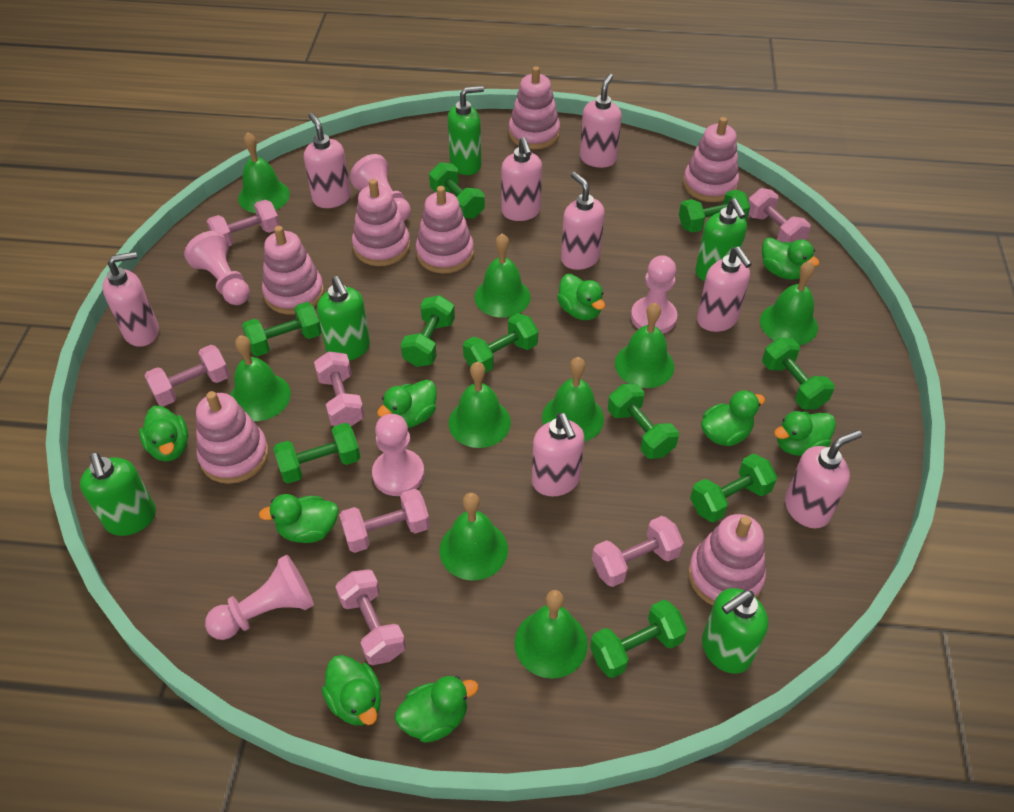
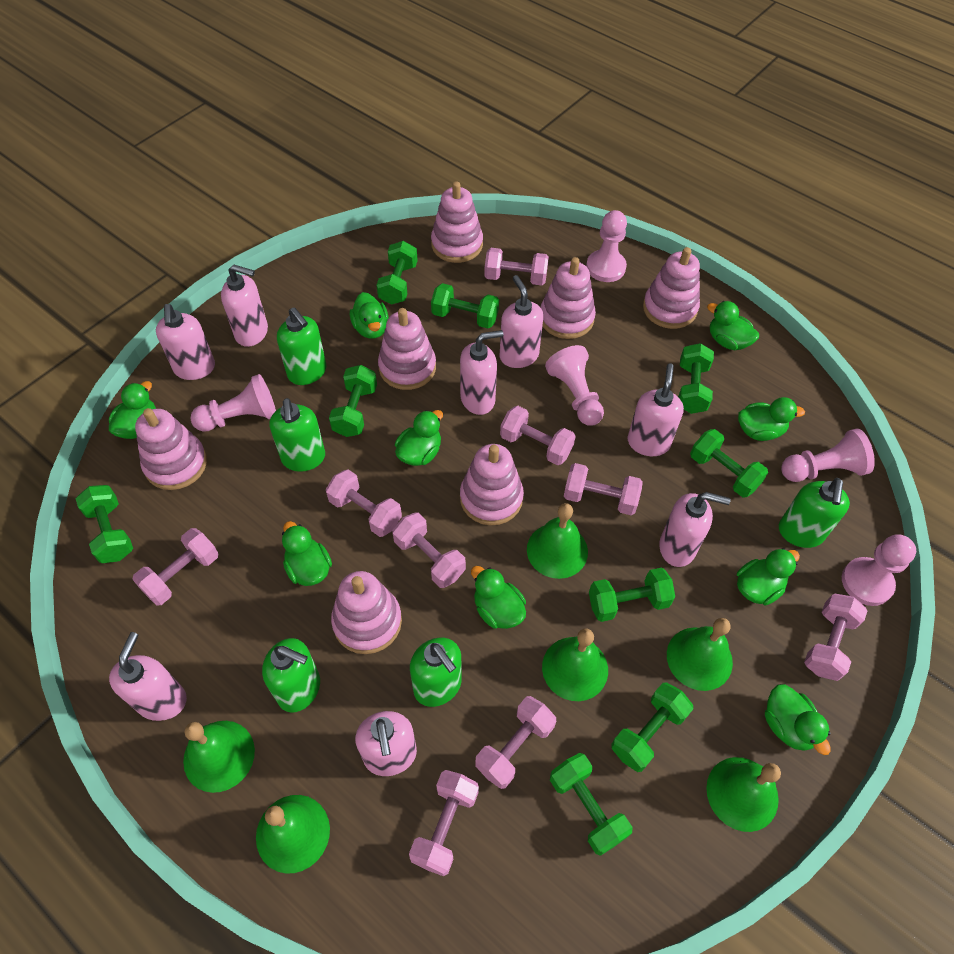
green bell: 9 -> 6
green dumbbell: 10 -> 9
pink dumbbell: 7 -> 9

